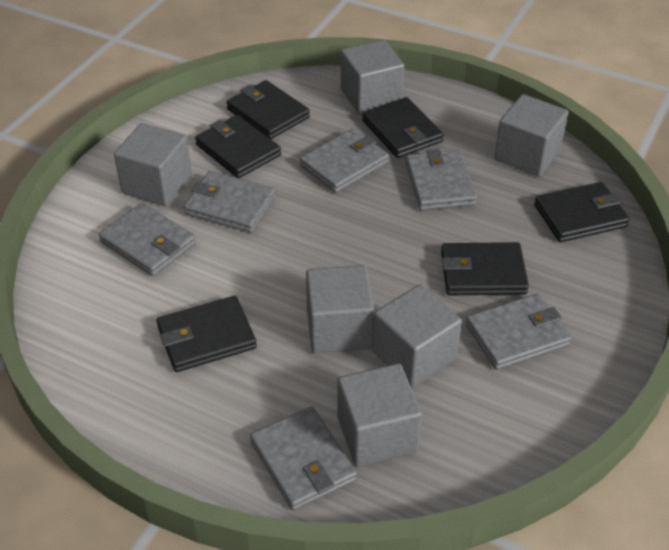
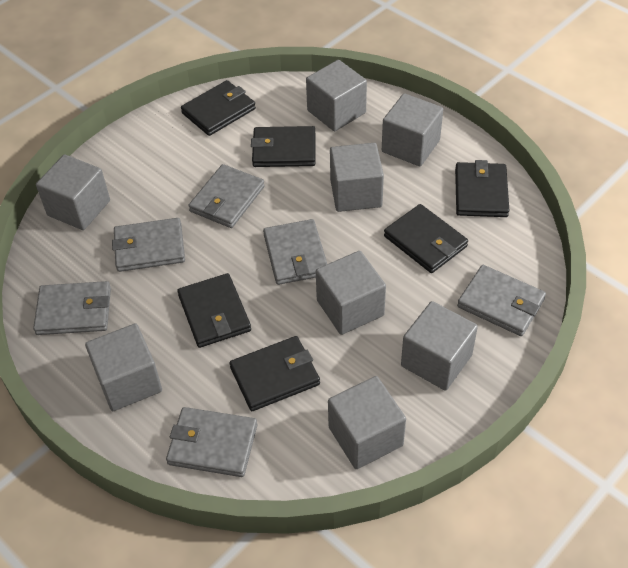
grey cube: 6 -> 8

